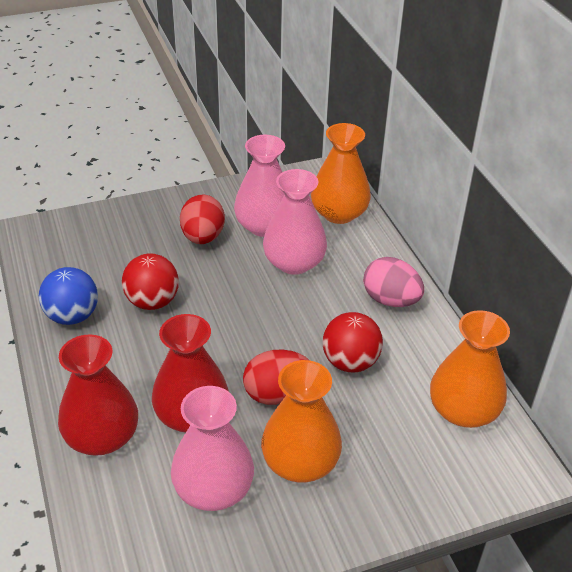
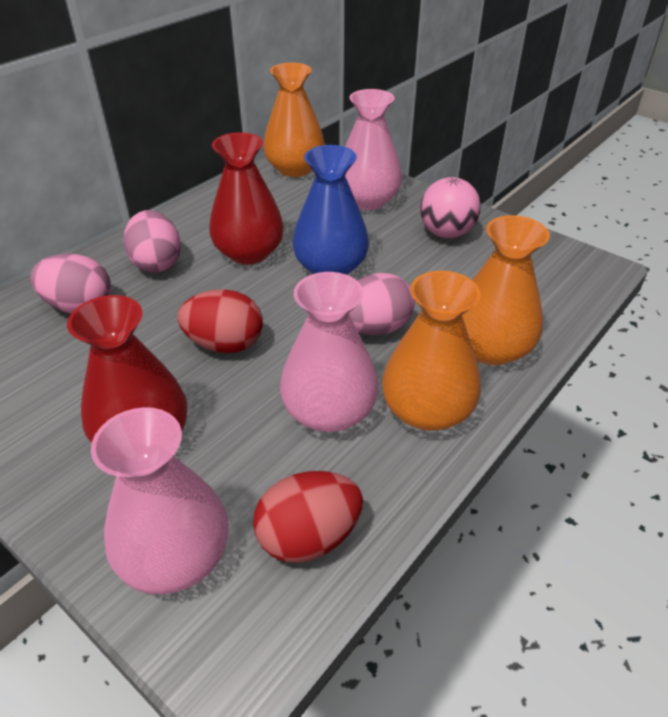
blue ball: 1 -> 0
blue vase: 0 -> 1
pink ball: 0 -> 1
pink egg: 1 -> 3
red ball: 2 -> 0

